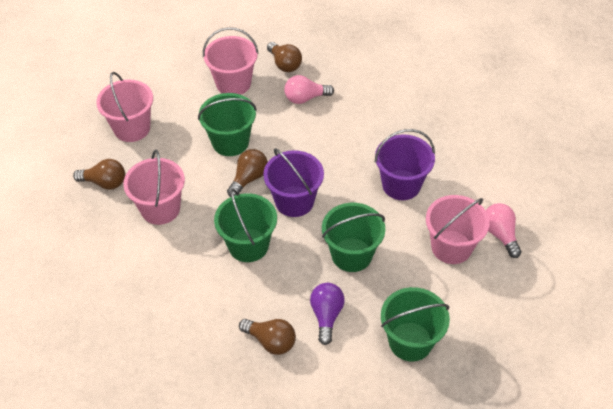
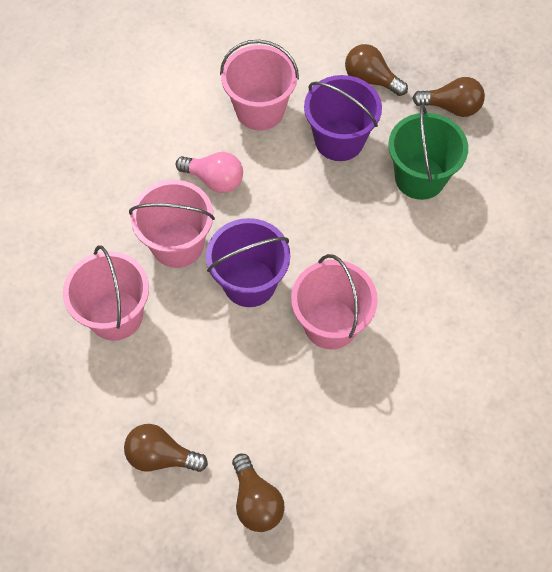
green bucket: 4 -> 1
pink light bulb: 2 -> 1
purple light bulb: 1 -> 0

